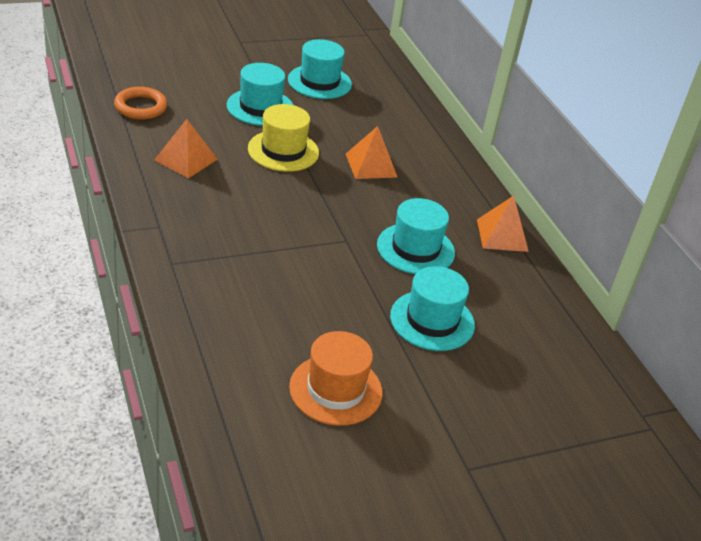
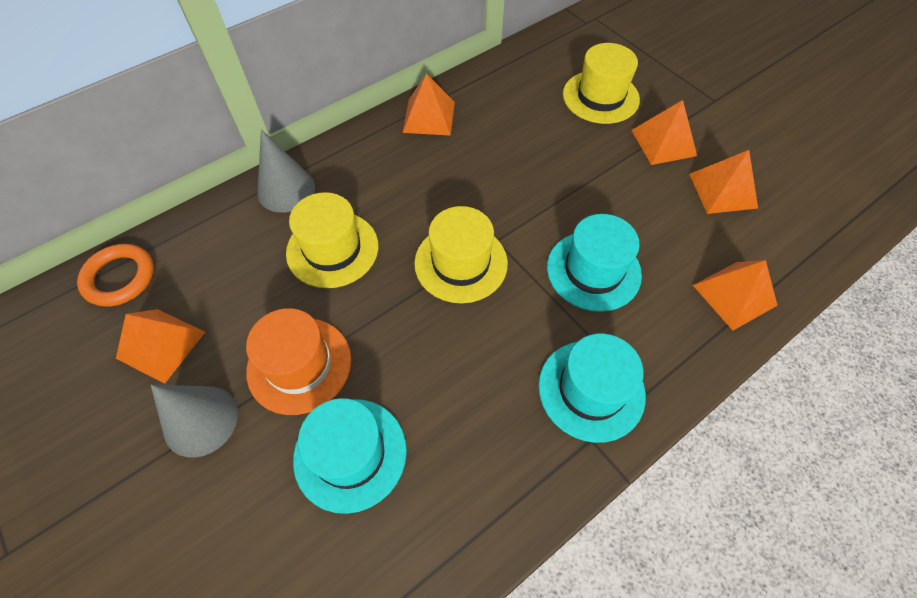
grey cone: 0 -> 2
orange pyramid: 3 -> 5
turquoise hat: 4 -> 3
yellow hat: 1 -> 3

